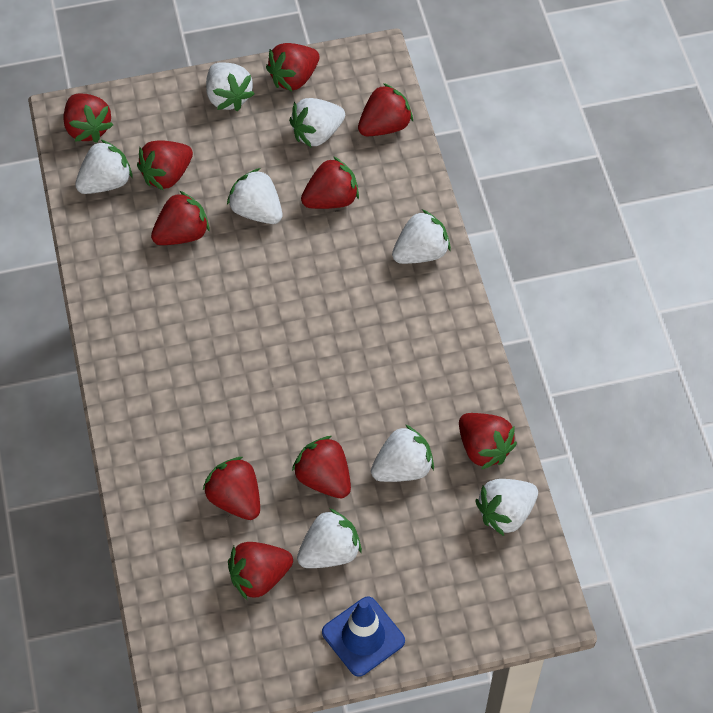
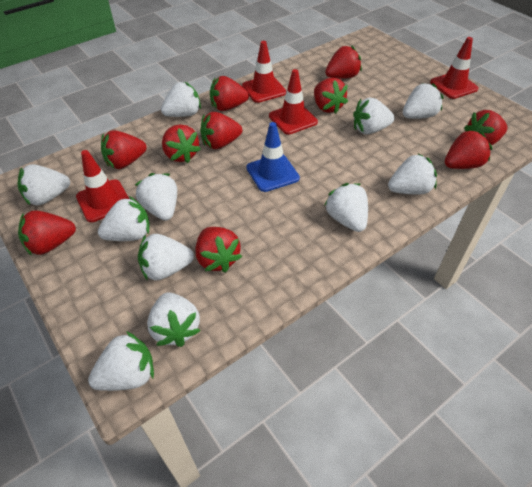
red traffic cone: 0 -> 4
white strawberry: 8 -> 11

